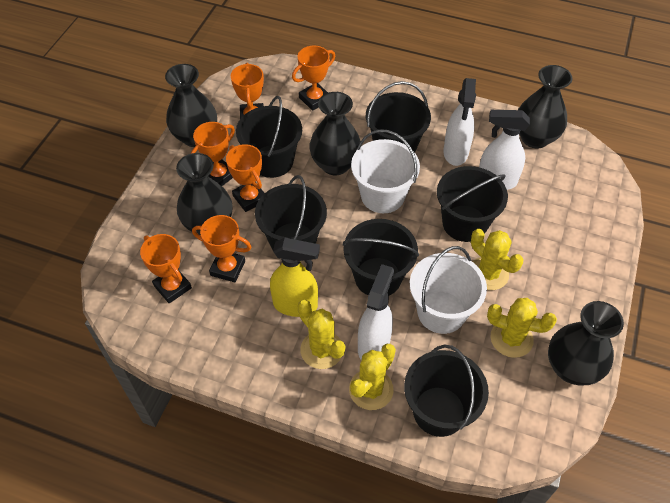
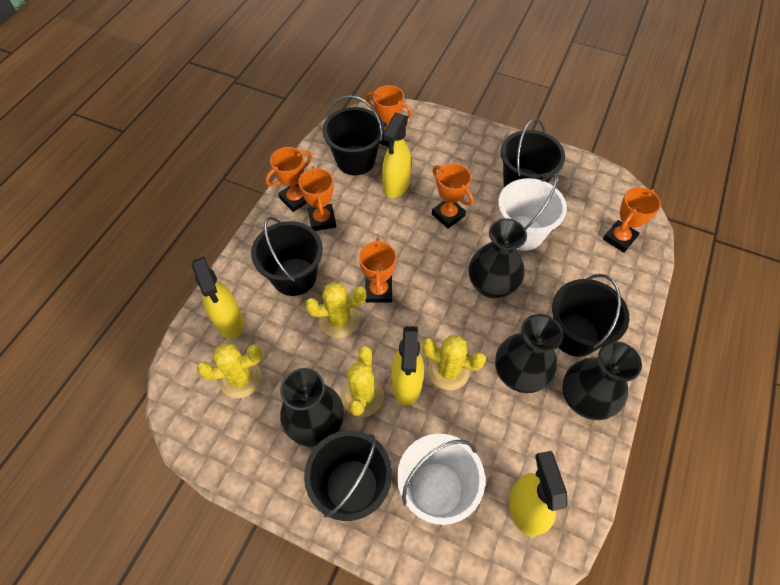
black bucket: 6 -> 5
black vase: 5 -> 4
white spray bottle: 3 -> 0
yellow spray bottle: 1 -> 4

